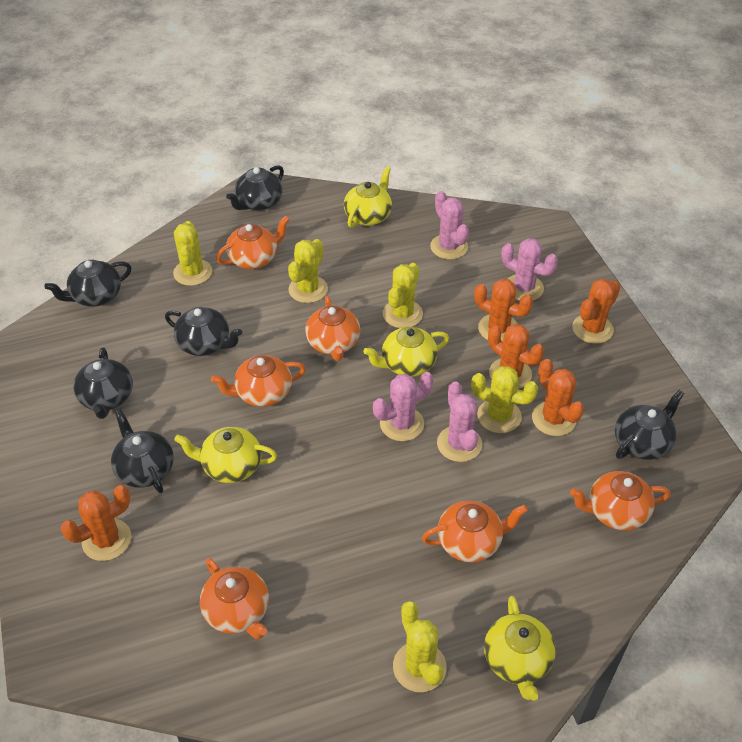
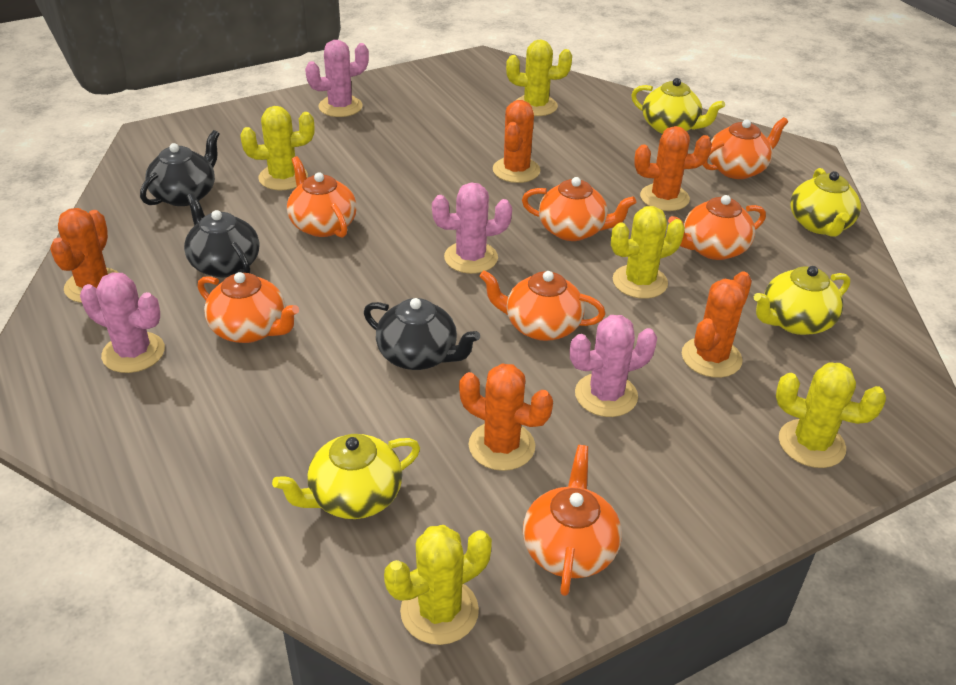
black teapot: 6 -> 3
orange teapot: 6 -> 7

